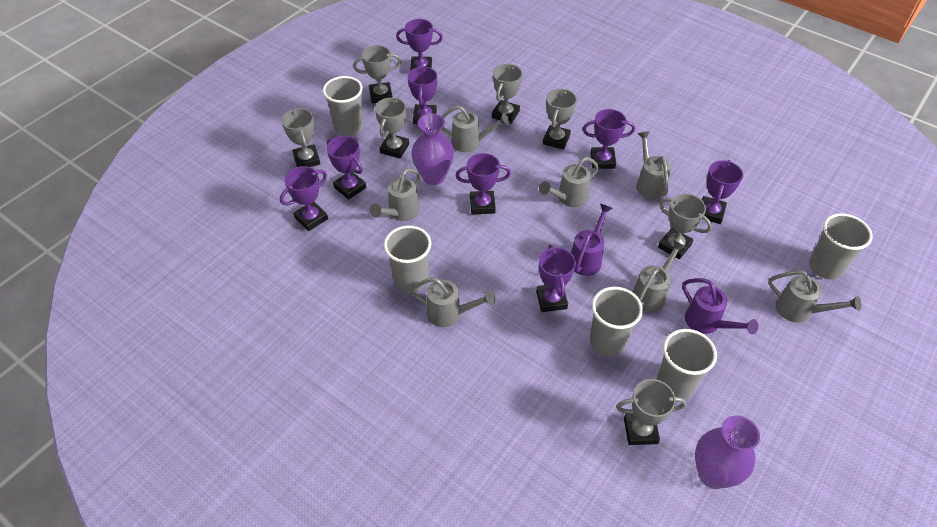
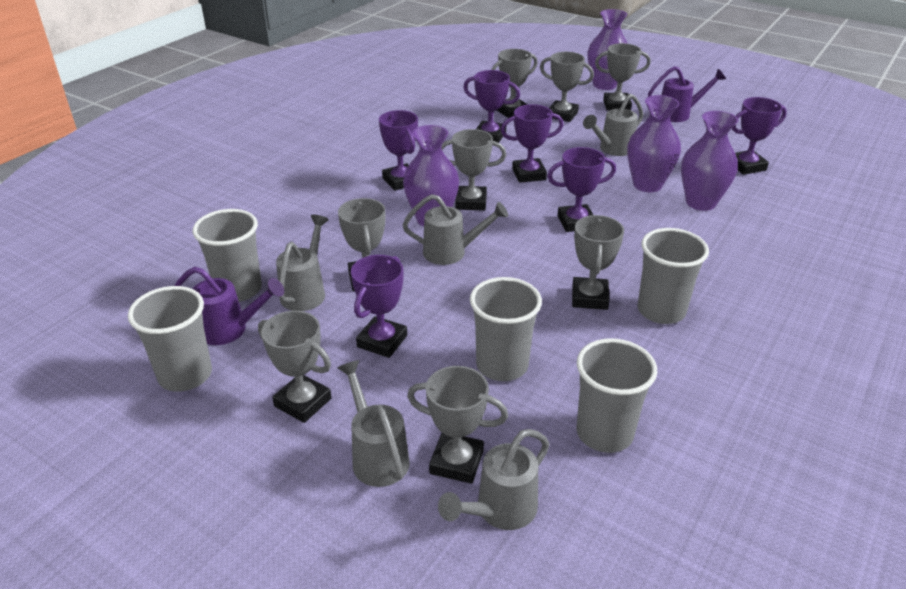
grey trophy: 7 -> 8
grey watering can: 7 -> 5
purple trophy: 8 -> 6
purple vase: 2 -> 4

